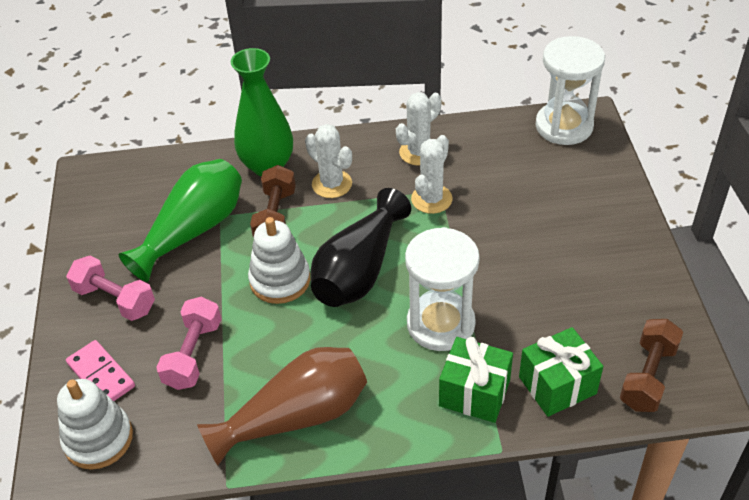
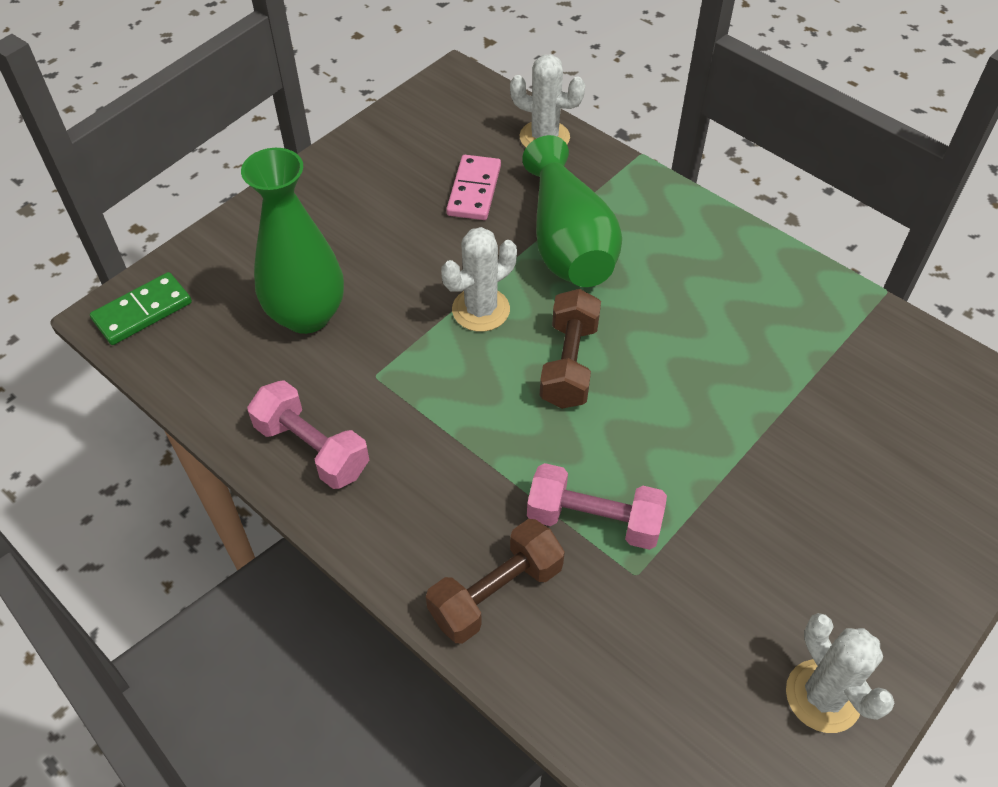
black vase: 1 -> 0
brown vase: 1 -> 0
green domino: 0 -> 1
green gift: 2 -> 0
white hourglass: 2 -> 0
white stacking toy: 2 -> 0

